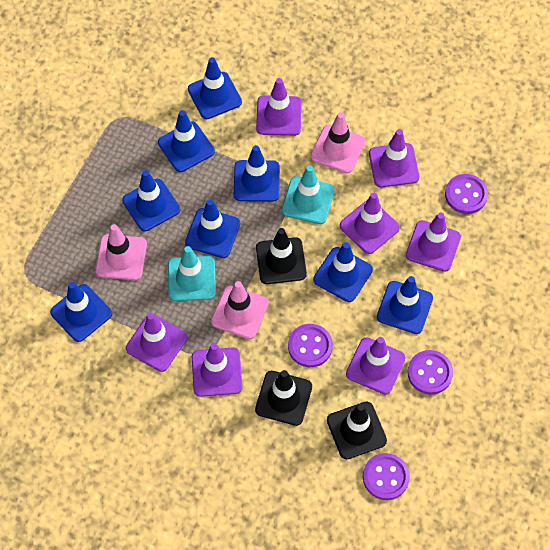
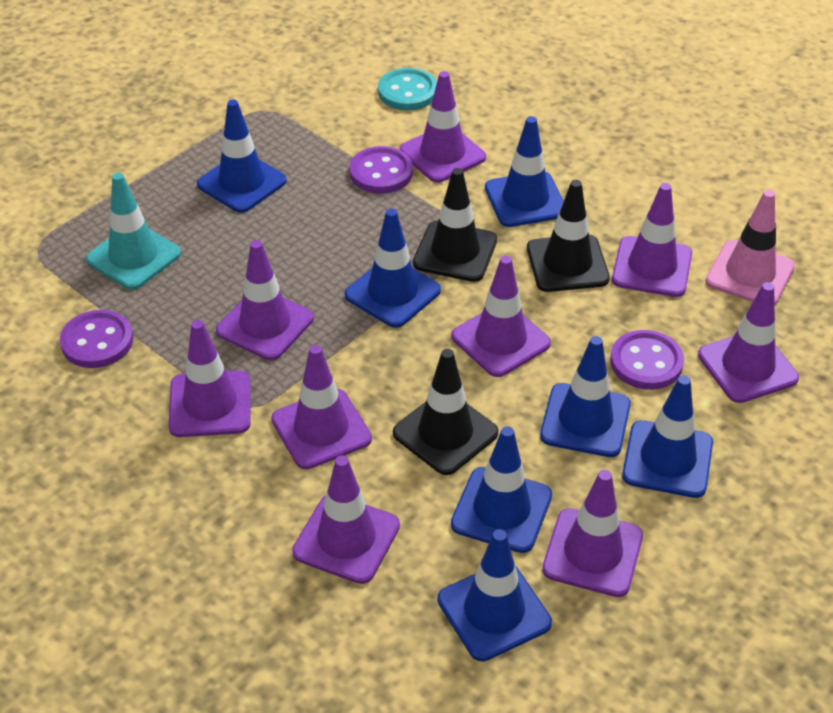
blue traffic cone: 8 -> 7
pink traffic cone: 3 -> 1
purple button: 4 -> 3
purple traffic cone: 7 -> 9
turquoise button: 0 -> 1
turquoise traffic cone: 2 -> 1

